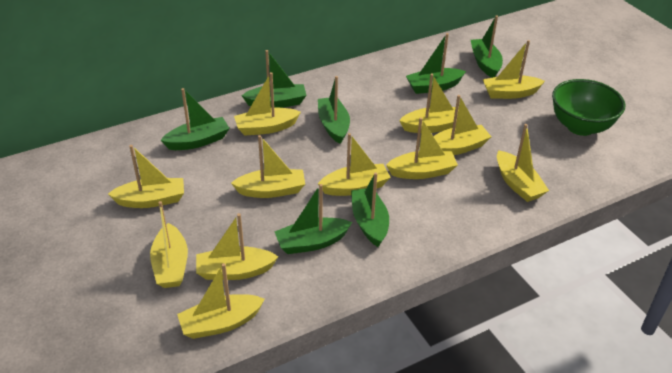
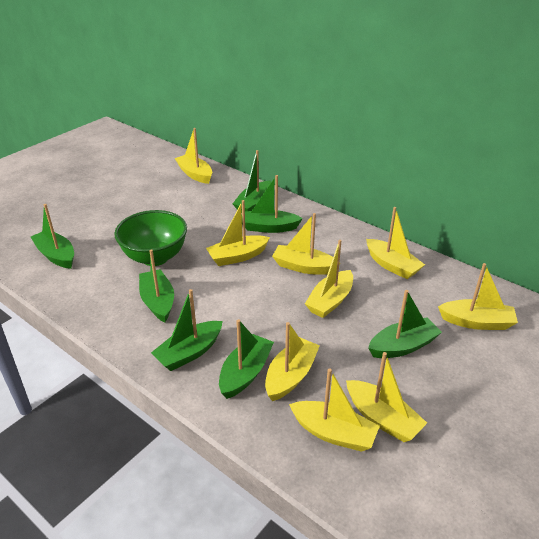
yellow boat: 12 -> 9

